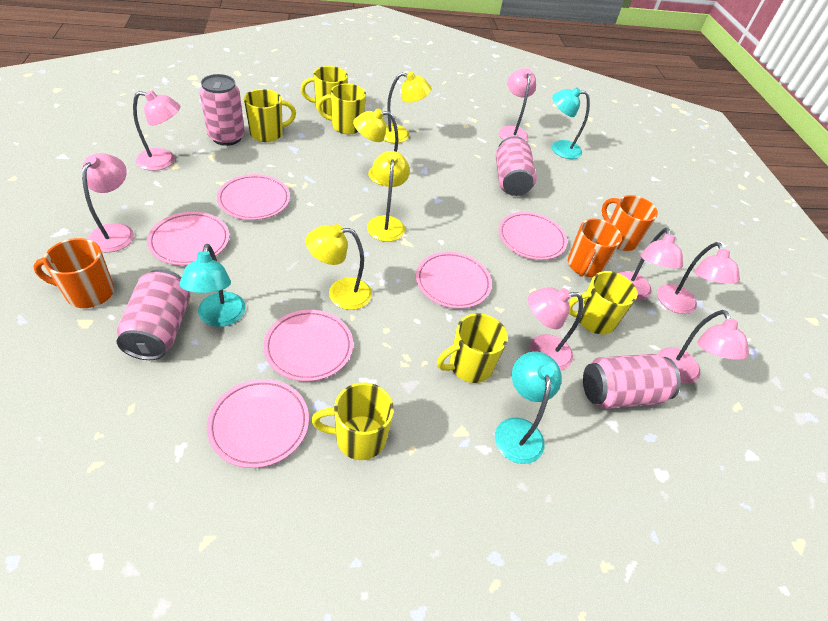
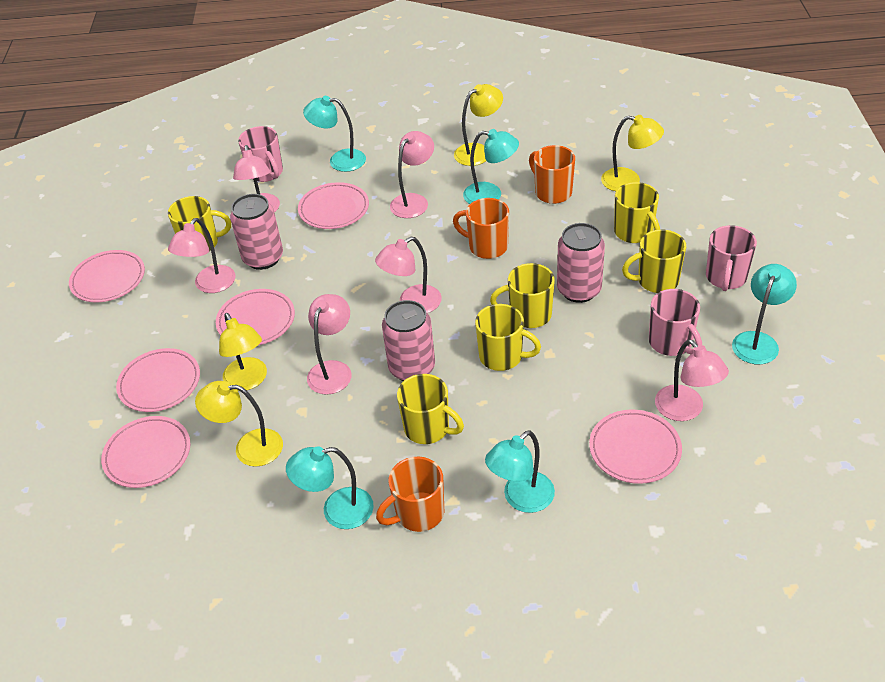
pink can: 4 -> 3
pink lamp: 7 -> 6
pink mug: 0 -> 3
turquoise lamp: 3 -> 5

